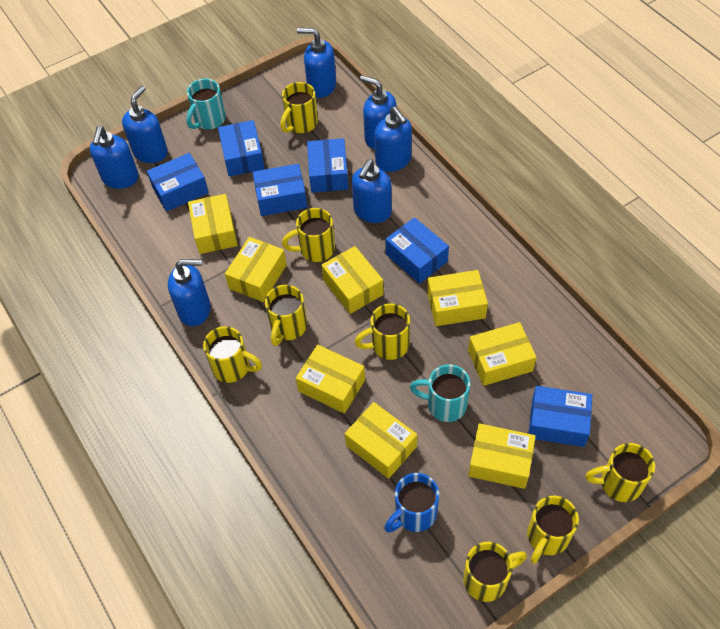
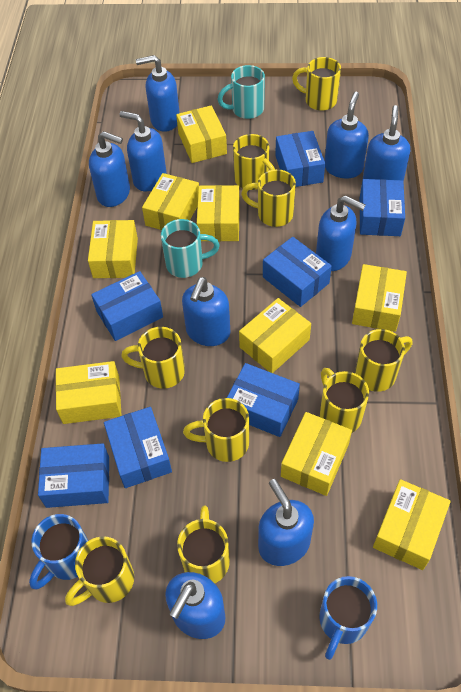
blue box: 6 -> 7
blue mug: 1 -> 2
blue soap dispenser: 7 -> 9
yellow box: 8 -> 9
yellow mug: 8 -> 9

